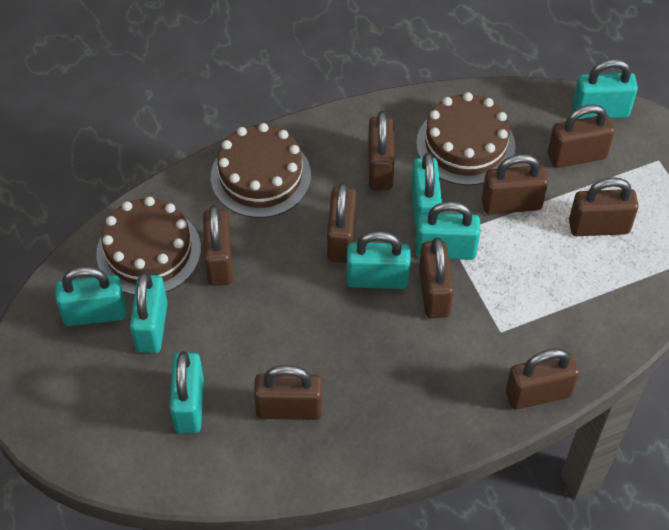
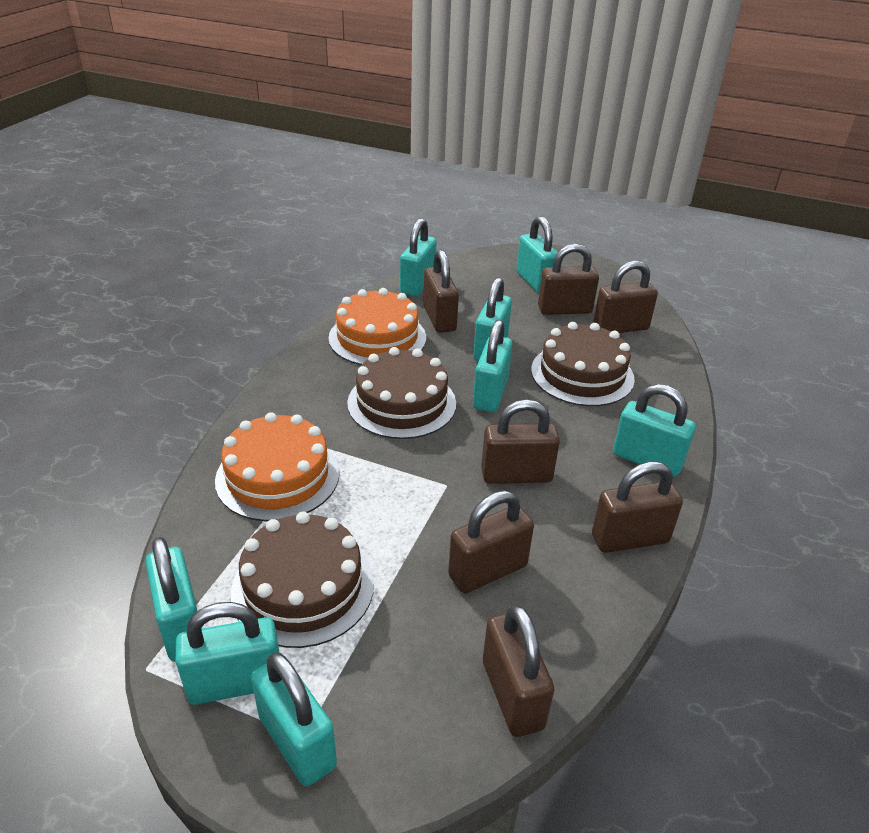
brown padlock: 9 -> 7
orange cake: 0 -> 2
turquoise padlock: 7 -> 8

